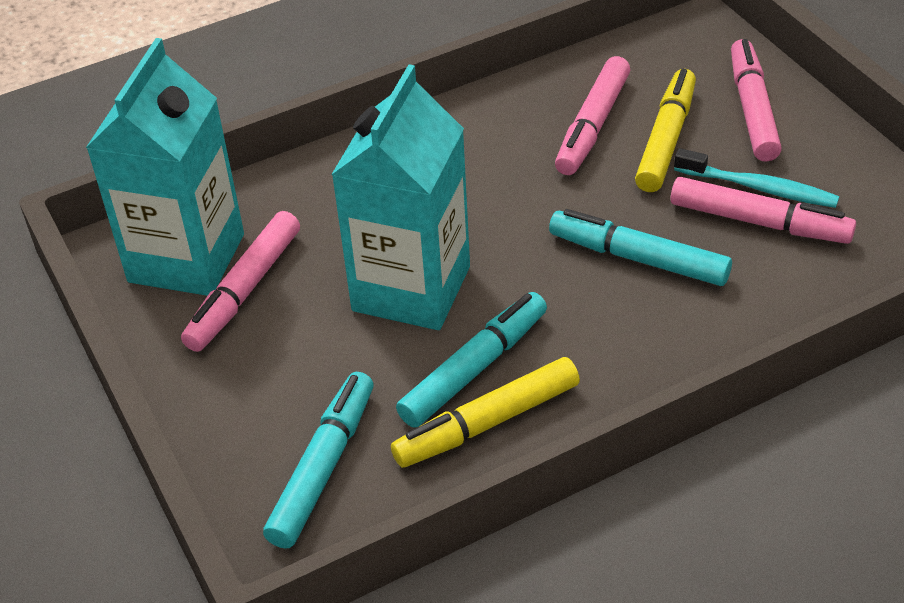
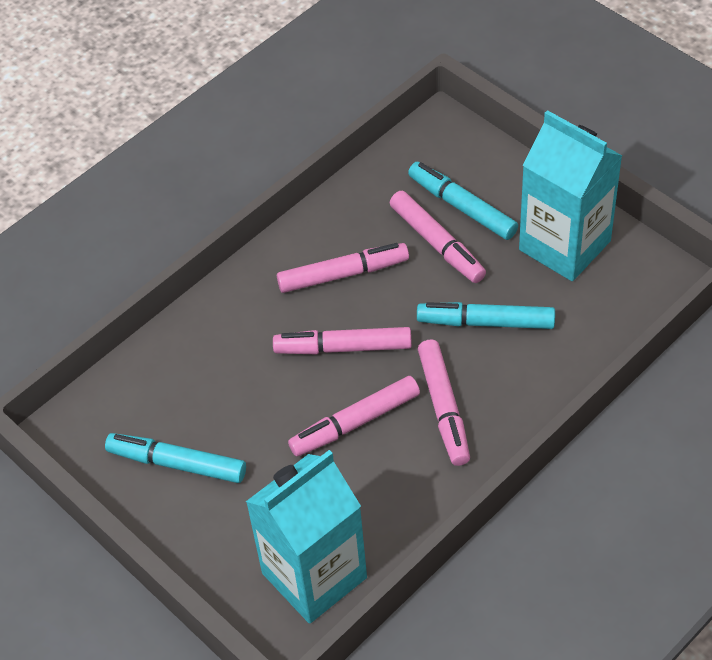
pink marker: 4 -> 5
turquoise toothbrush: 1 -> 0
yellow marker: 2 -> 0

